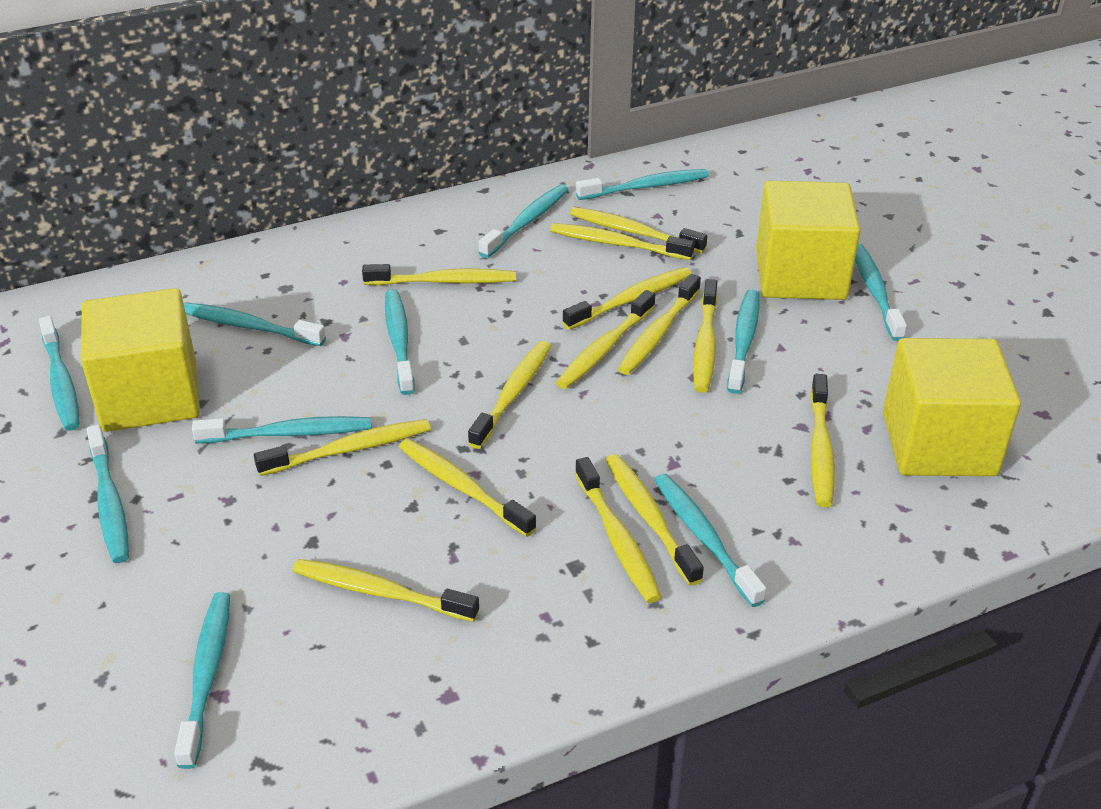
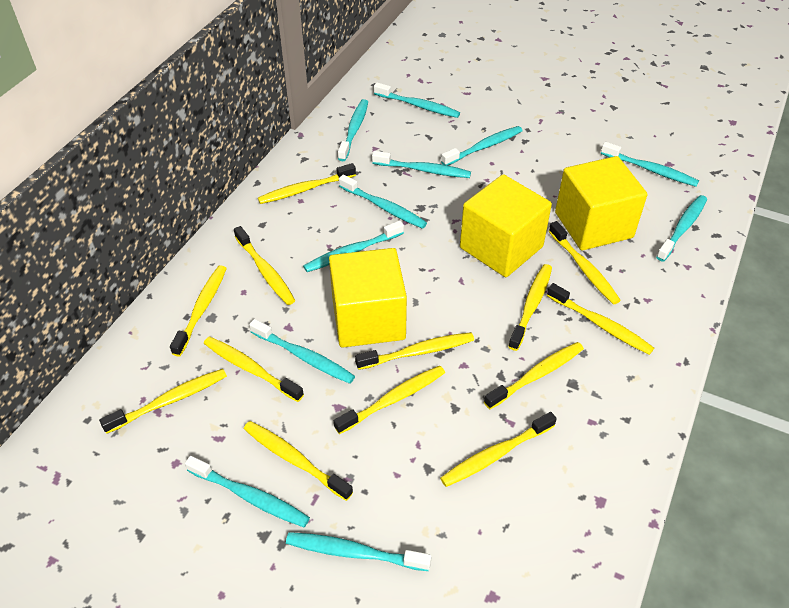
yellow toothbrush: 14 -> 13

